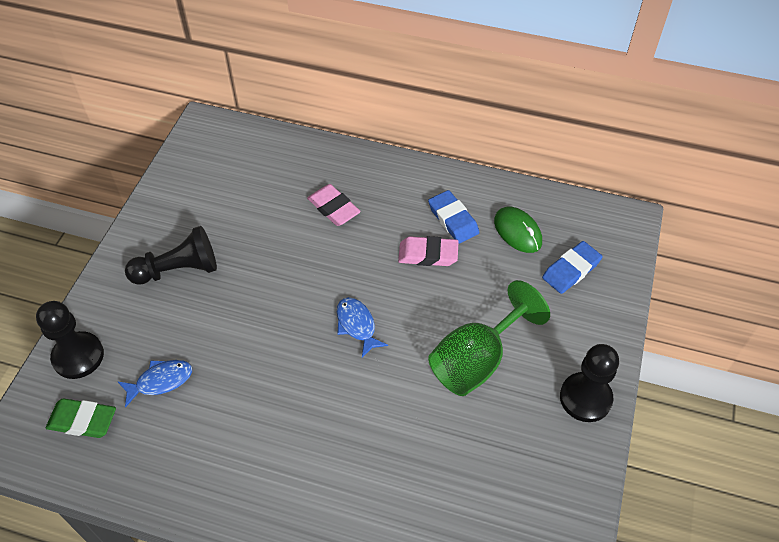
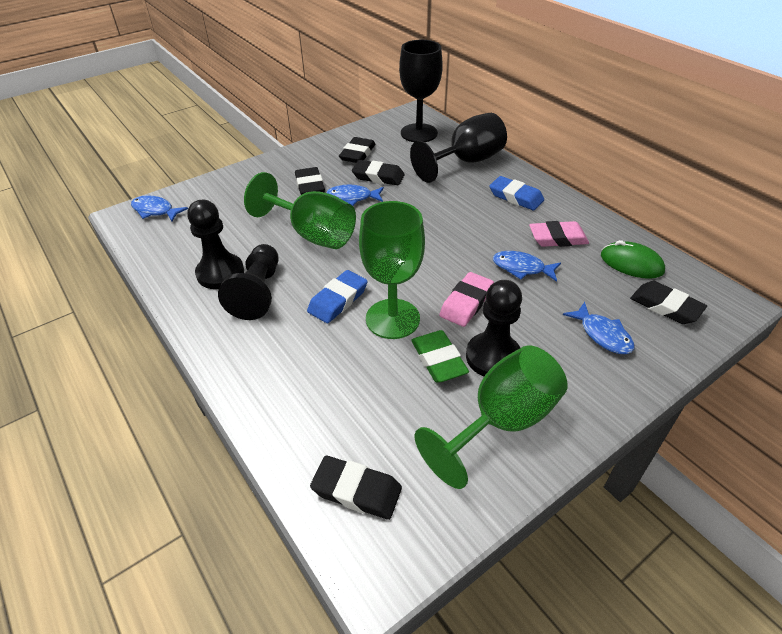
black eraser: 0 -> 5
black goblet: 0 -> 2
blue fish: 2 -> 4
green goblet: 1 -> 3

